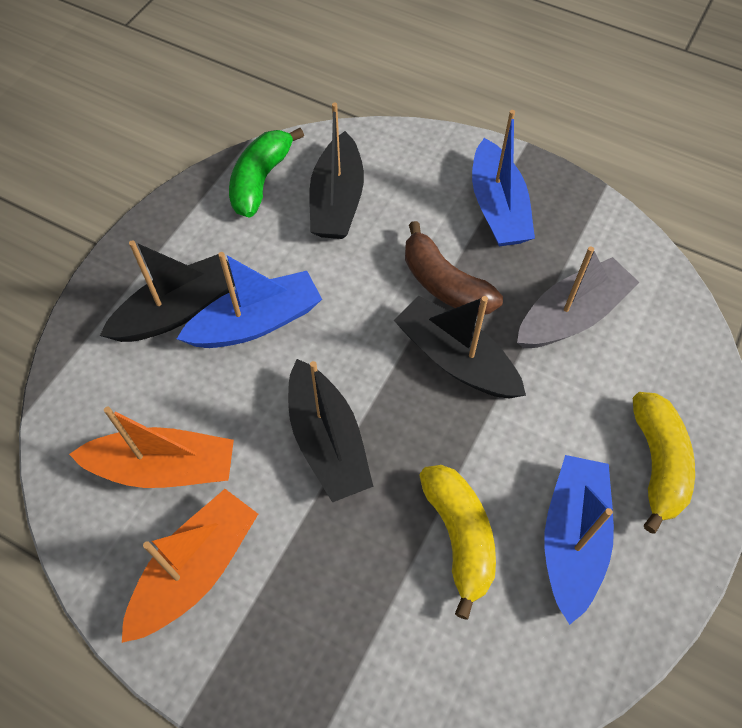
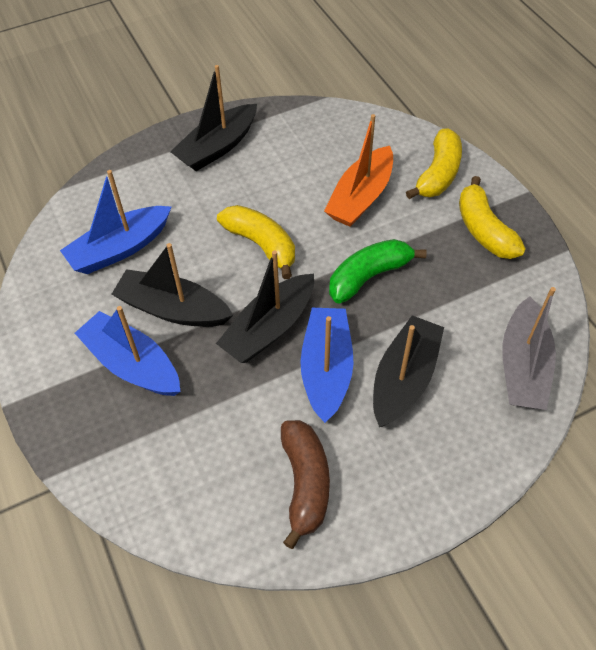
orange boat: 2 -> 1
yellow banana: 2 -> 3

